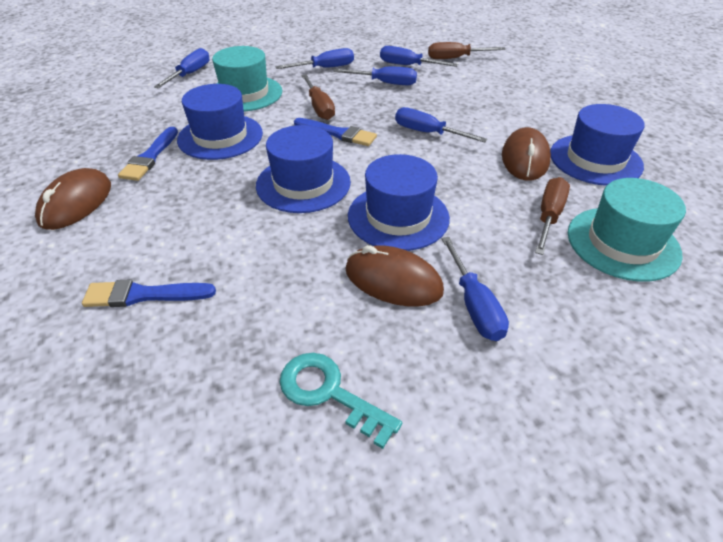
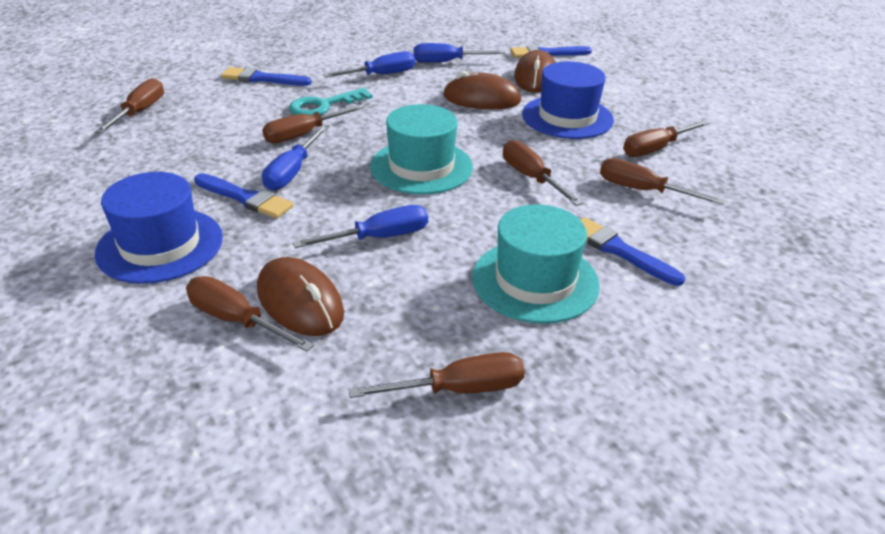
blue brush: 3 -> 4
blue hat: 4 -> 2
blue screwdriver: 6 -> 4
brown screwdriver: 3 -> 7

